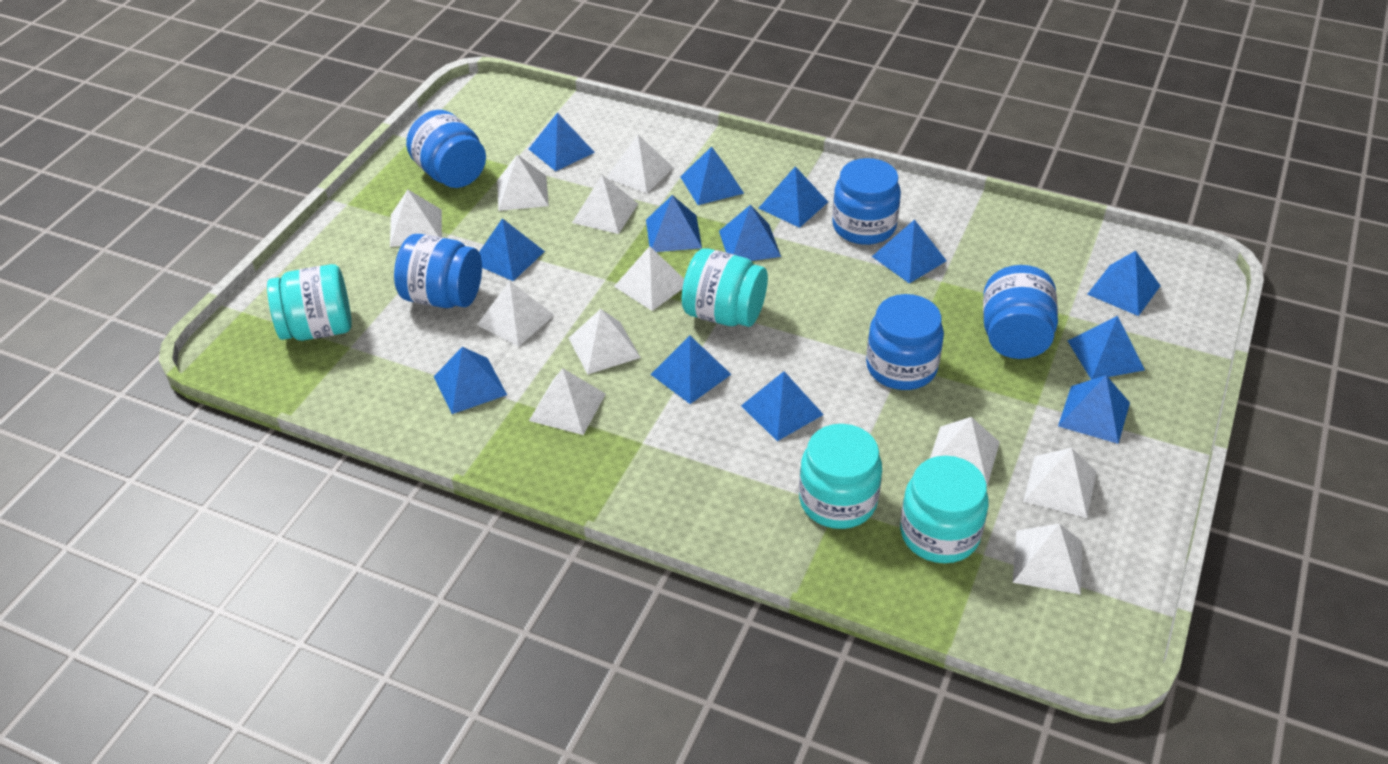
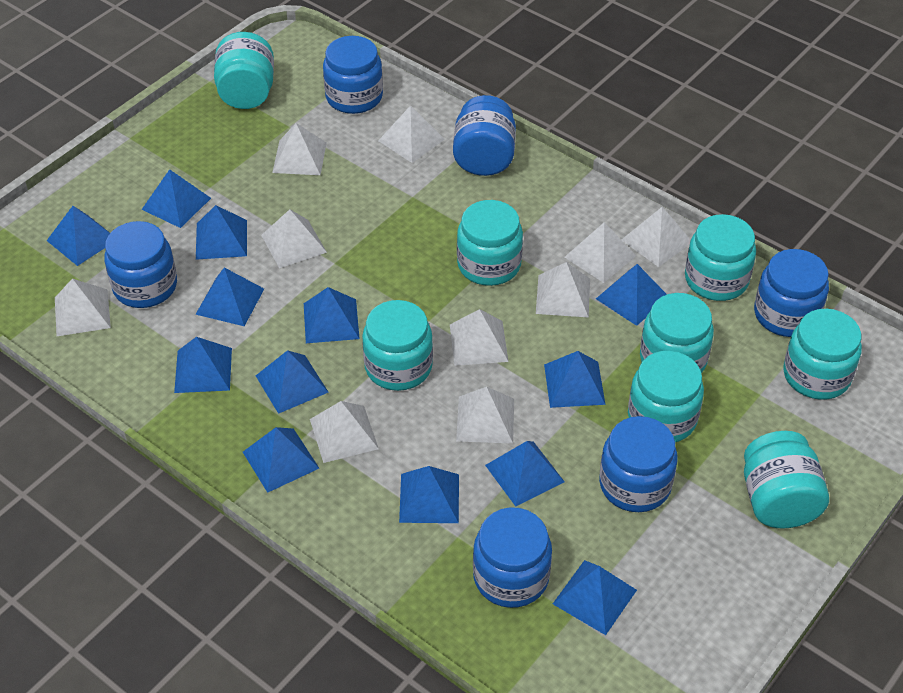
blue jar: 5 -> 6
turquoise jar: 4 -> 8
white pyramid: 11 -> 10

